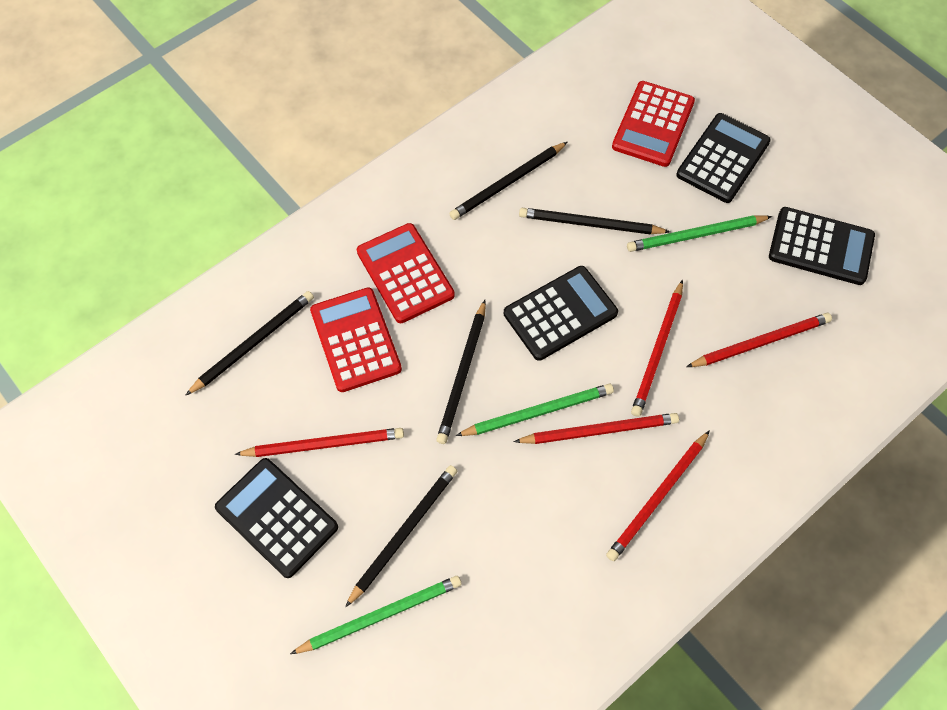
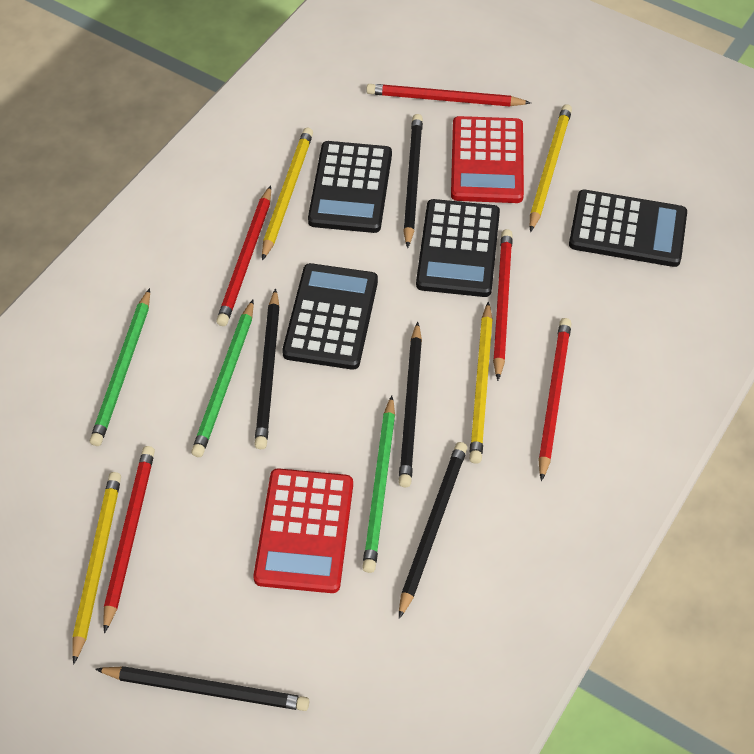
red calculator: 3 -> 2
yellow pencil: 0 -> 4

